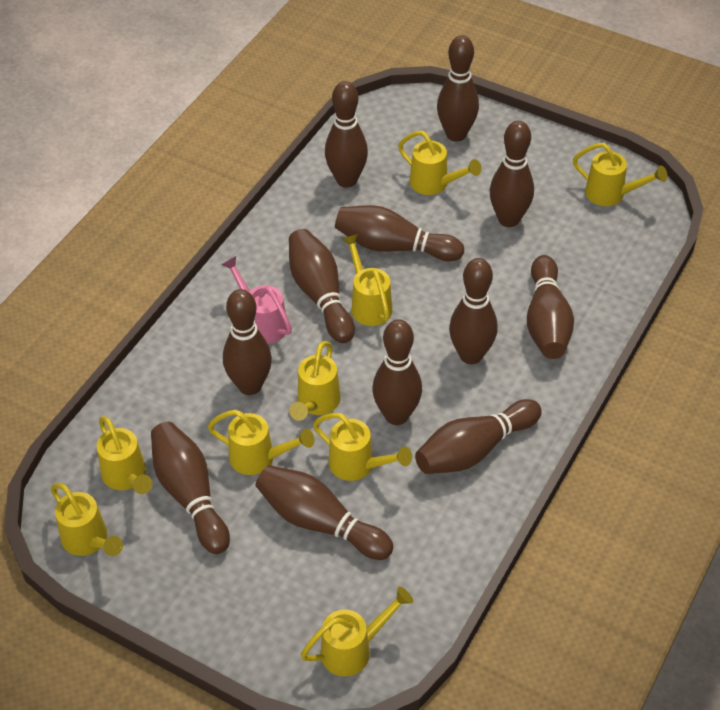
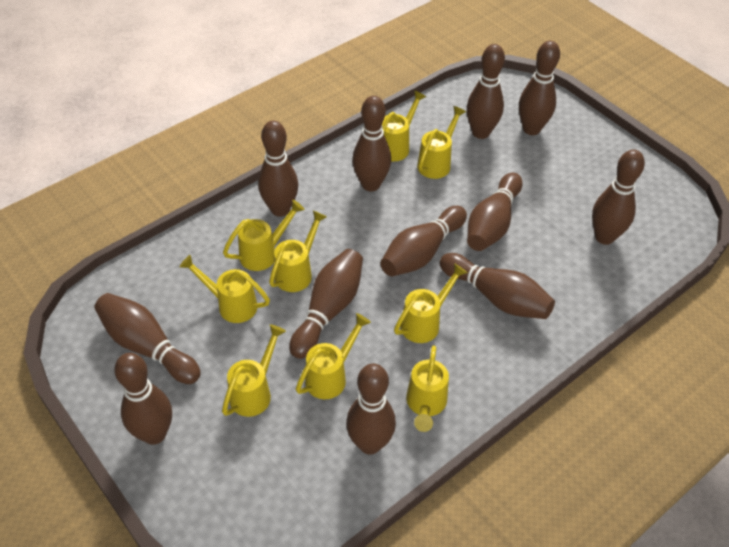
pink watering can: 1 -> 0

